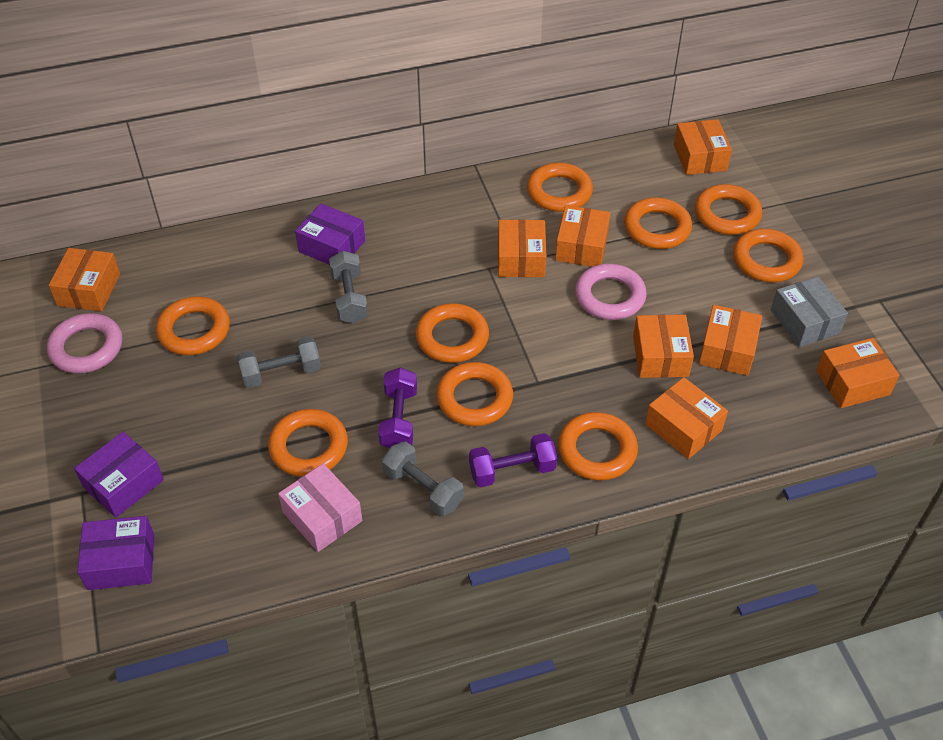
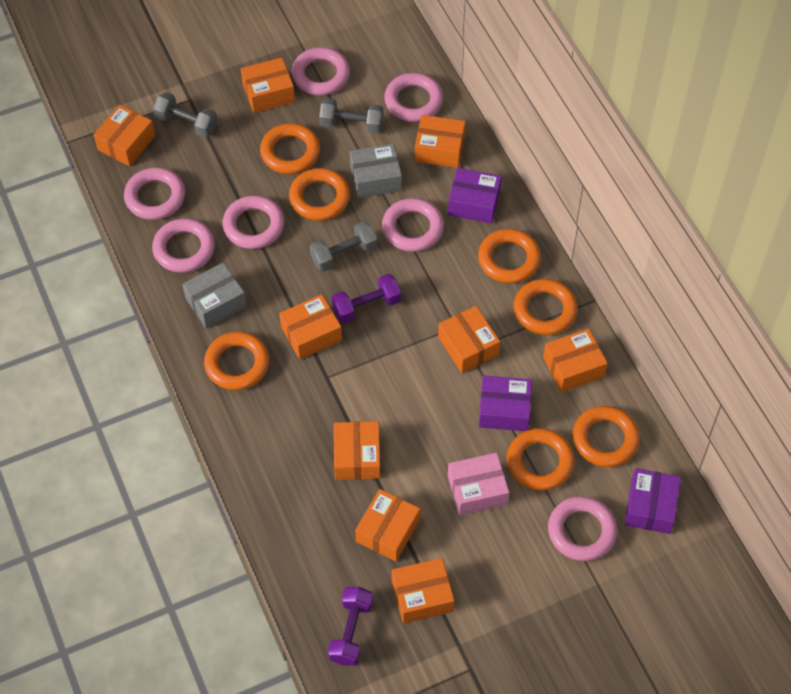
grey box: 1 -> 2
orange box: 8 -> 9
orange ring: 9 -> 7
pink ring: 2 -> 7

